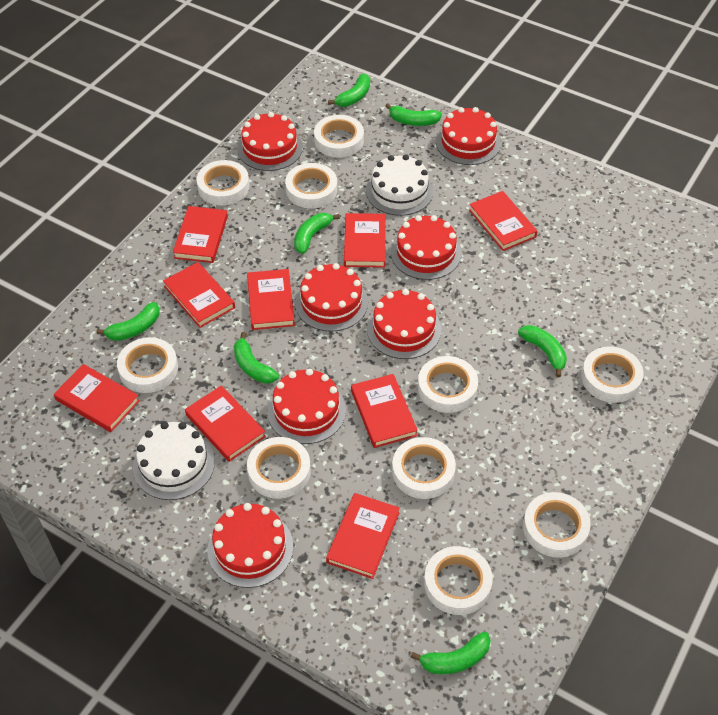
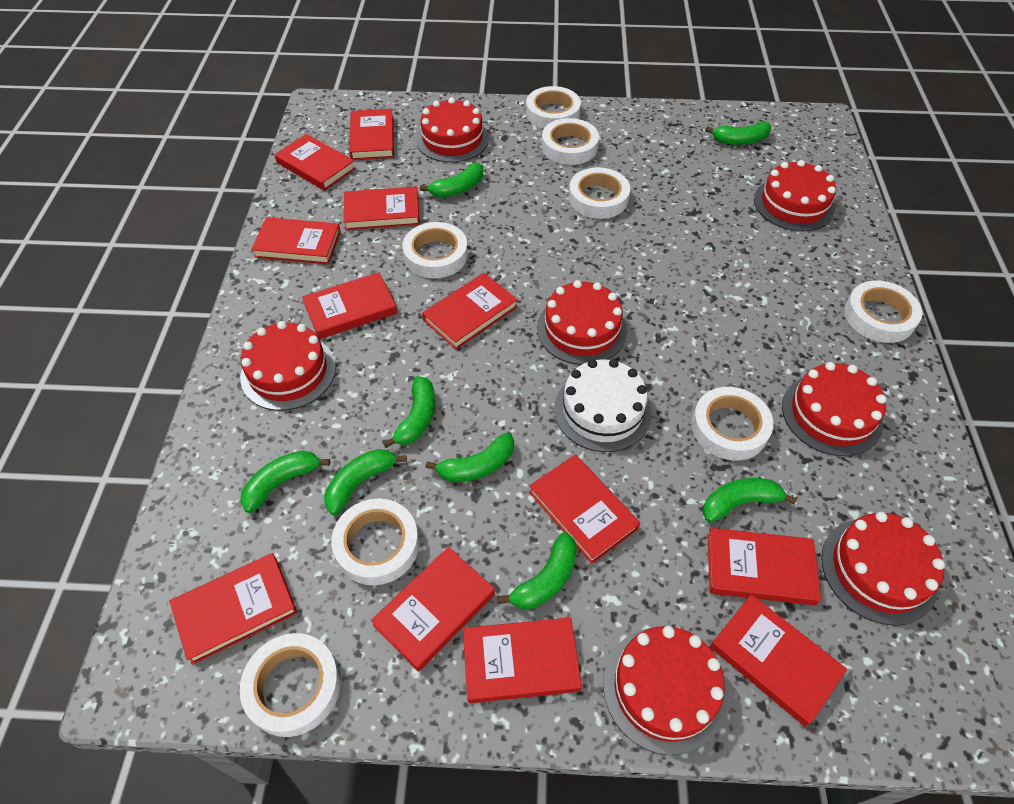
green banana: 7 -> 8
red book: 9 -> 12
white cake: 2 -> 1
white tape: 10 -> 8

